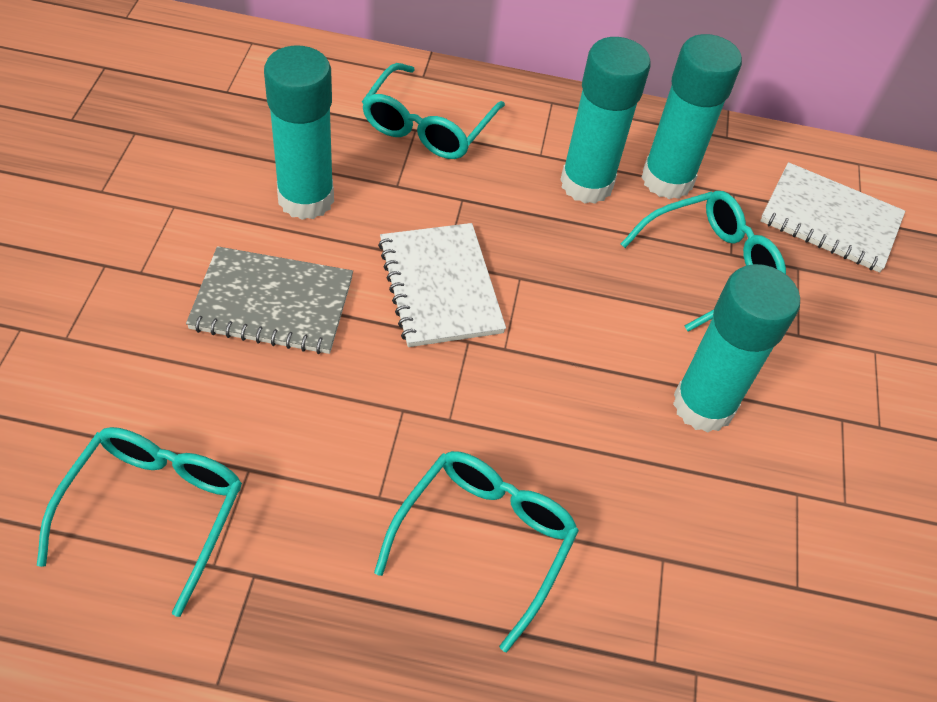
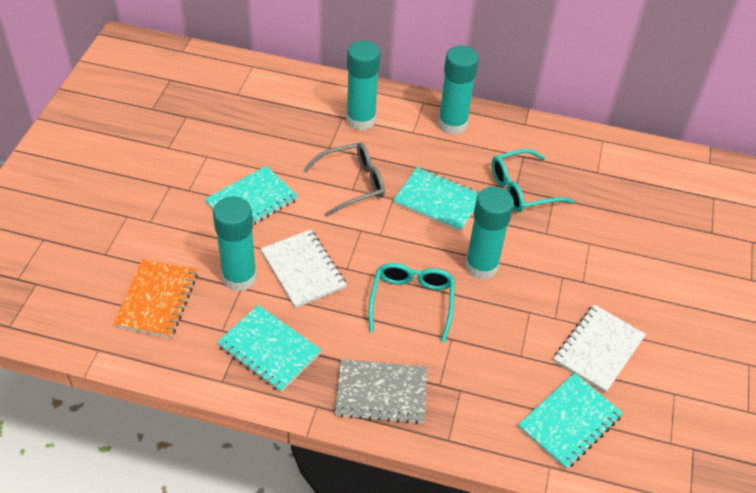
grey glasses: 0 -> 1
orange notebook: 0 -> 1
turquoise glasses: 4 -> 2
turquoise notebook: 0 -> 4

